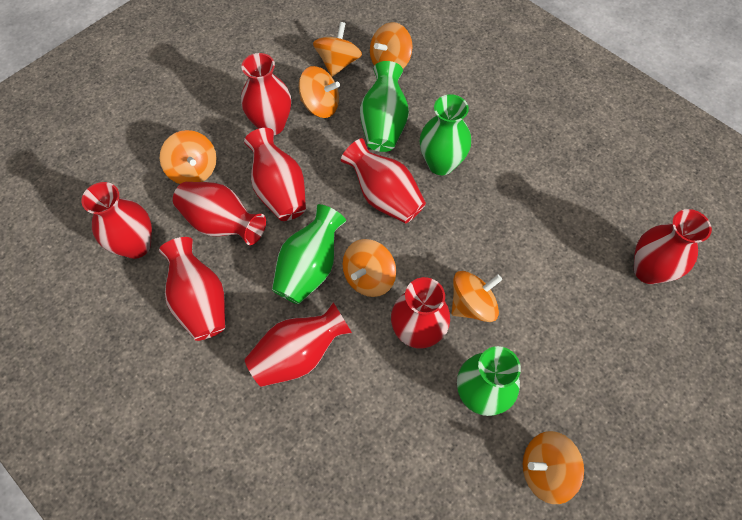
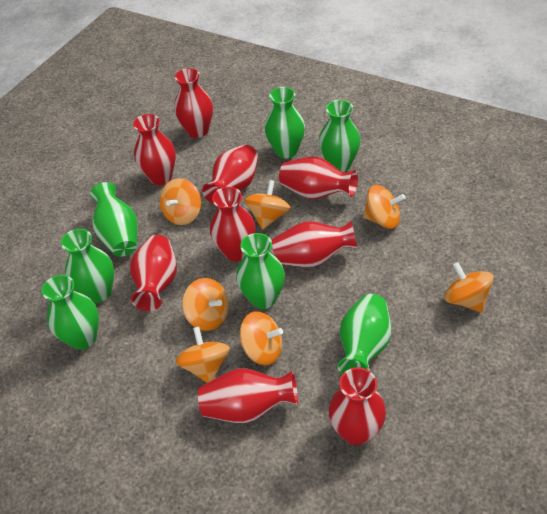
green vase: 4 -> 7

